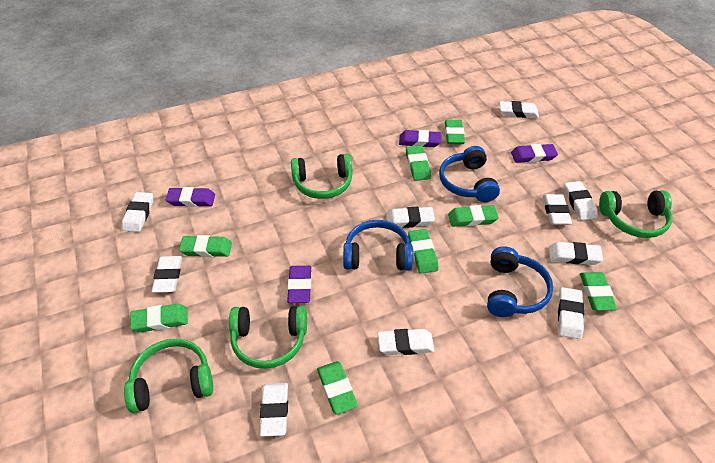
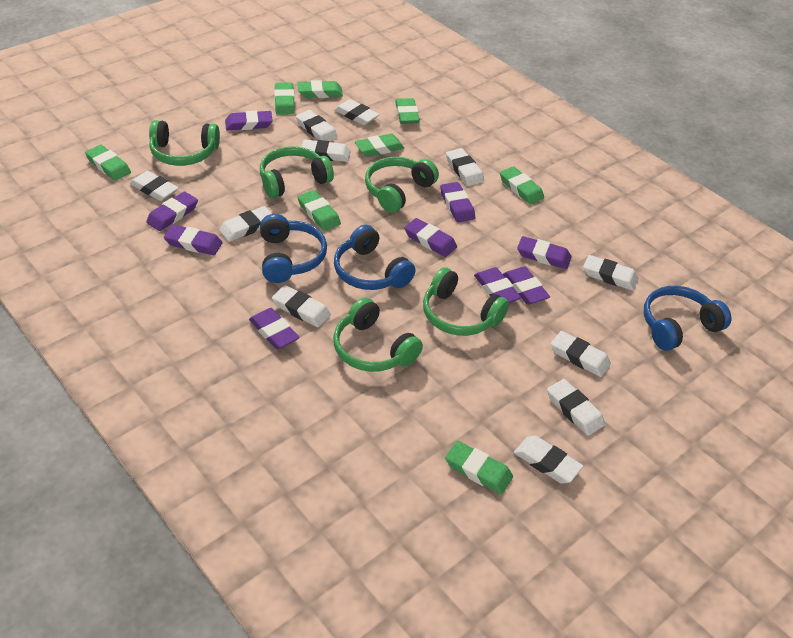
green headphones: 4 -> 5
purple eraser: 4 -> 9
white eraser: 10 -> 11

